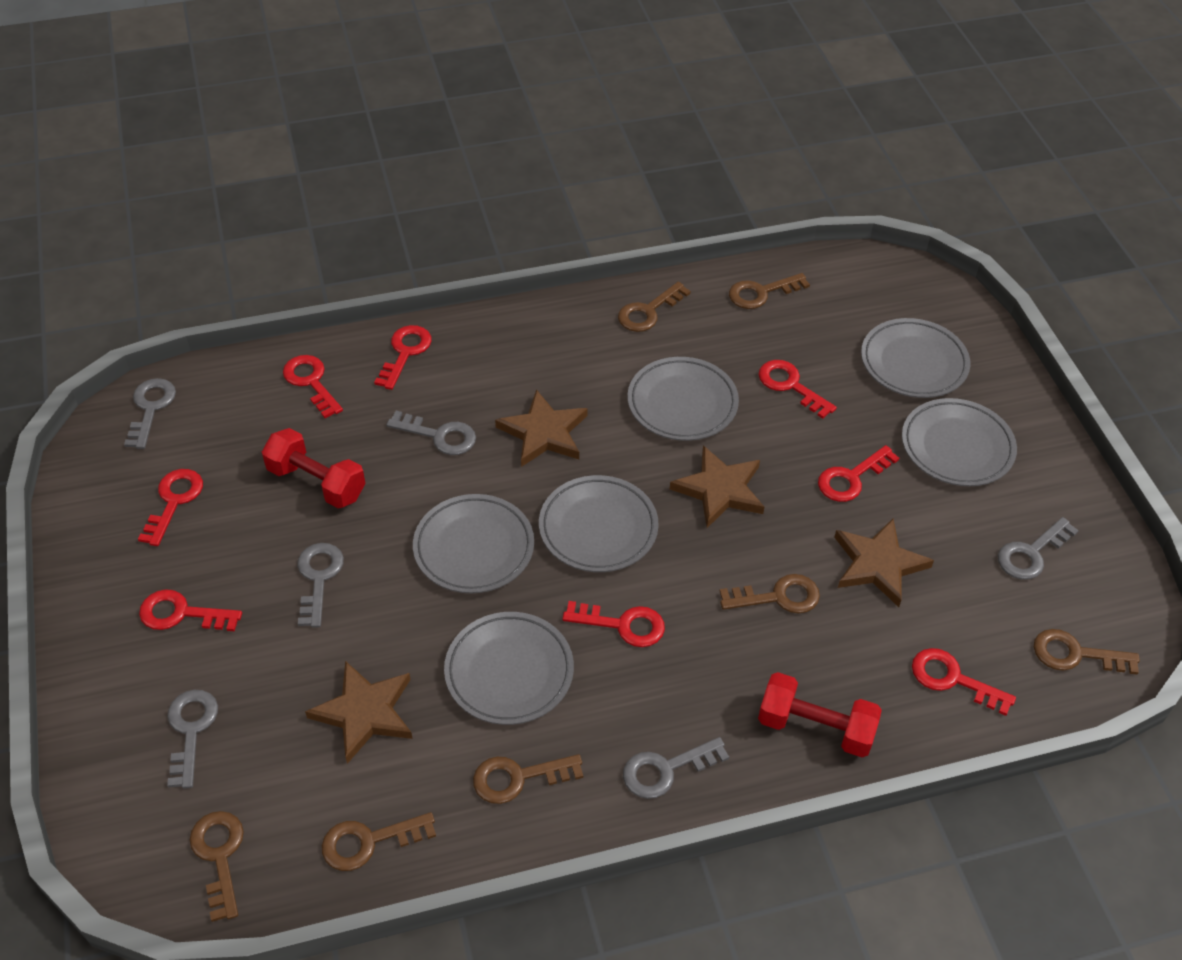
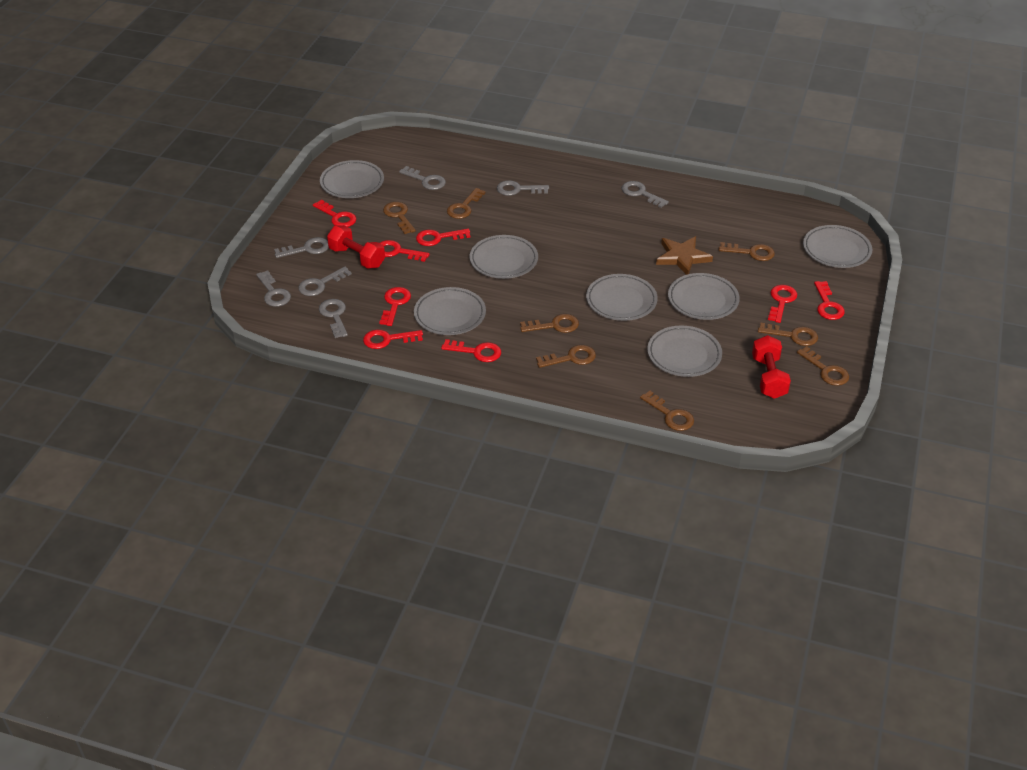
brown key: 7 -> 8
brown star: 4 -> 1
grey key: 6 -> 7
grey plate: 6 -> 7

